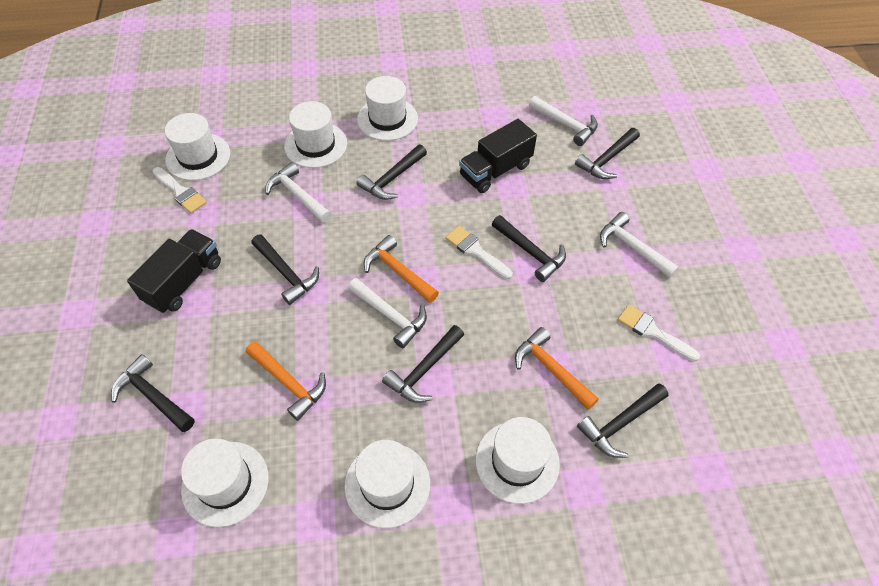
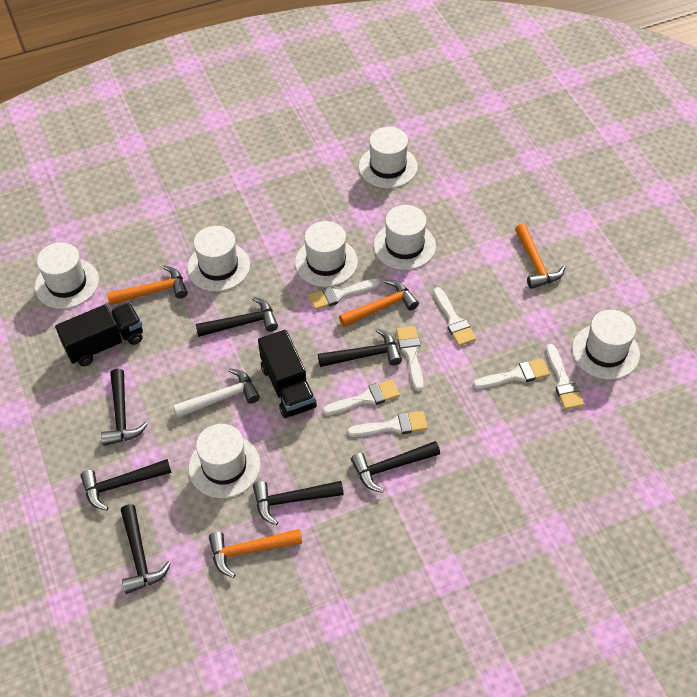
orange hammer: 3 -> 4
white brush: 3 -> 7
white hammer: 4 -> 1
white hat: 6 -> 7

